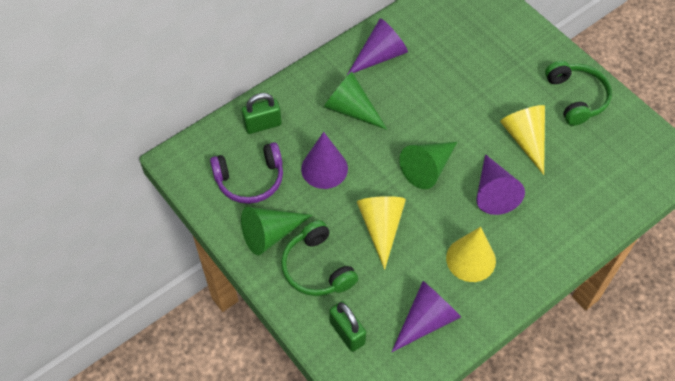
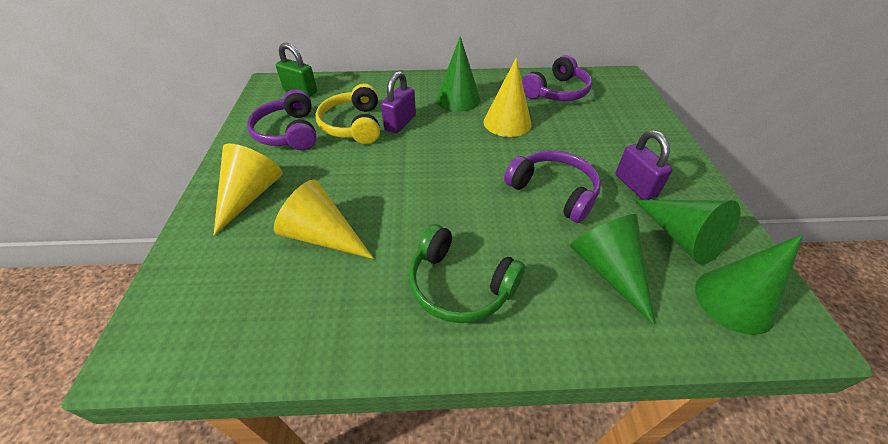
green cone: 3 -> 4
green headphones: 2 -> 1
green padlock: 2 -> 1
purple cone: 4 -> 0
purple headphones: 1 -> 3
purple padlock: 0 -> 2
yellow headphones: 0 -> 1

